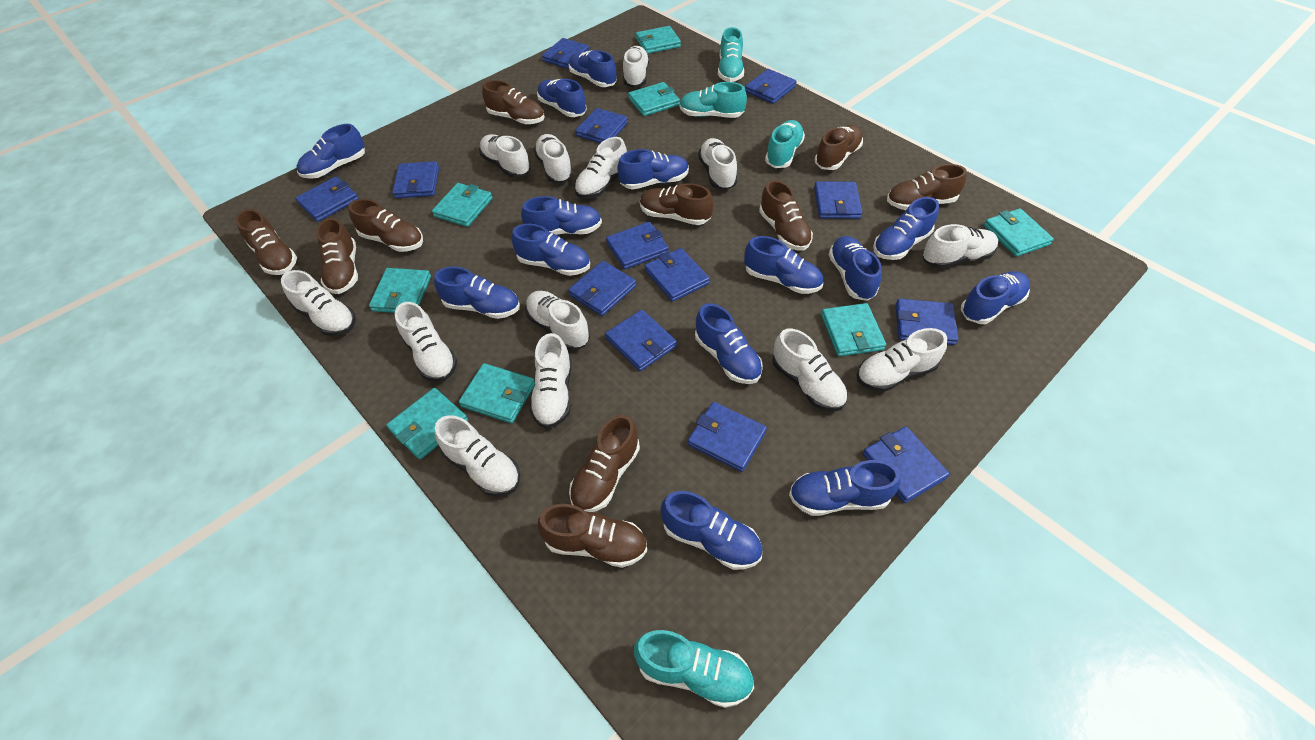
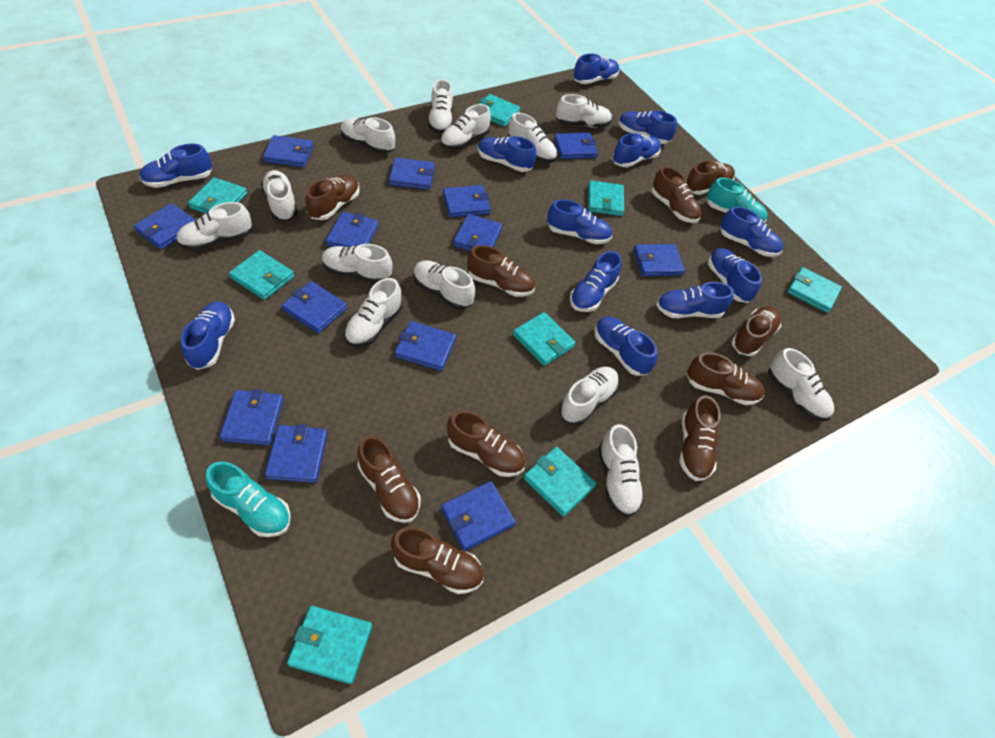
blue shoe: 14 -> 12
turquoise shoe: 4 -> 2

